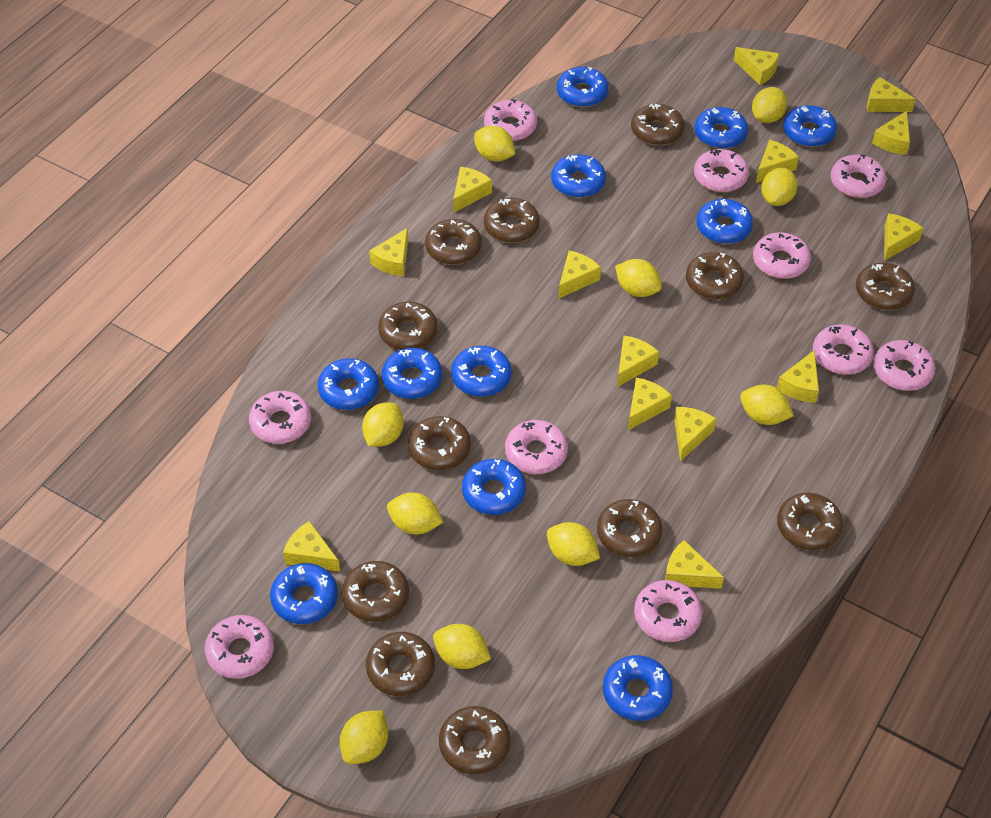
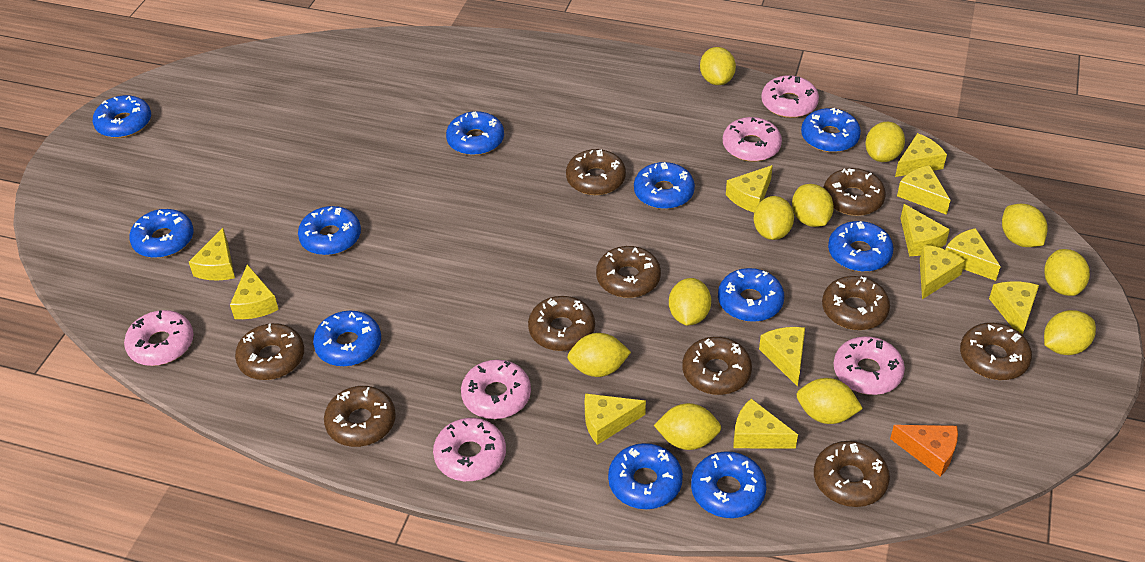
brown donut: 12 -> 10
orange cheese: 0 -> 1
pink donut: 10 -> 6
yellow cheese: 14 -> 12
yellow lemon: 10 -> 11

